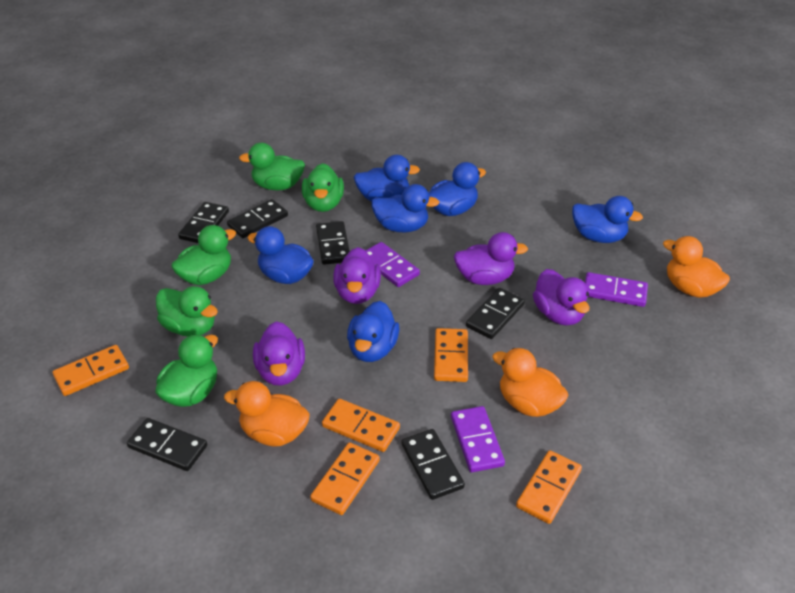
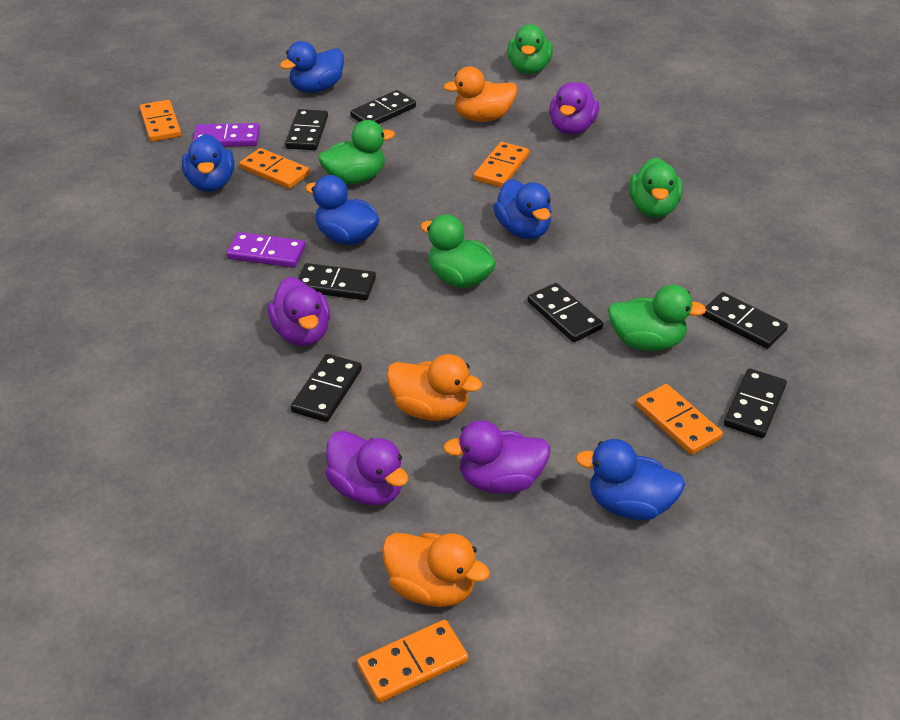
black domino: 6 -> 7
blue duck: 6 -> 5
purple domino: 3 -> 2

